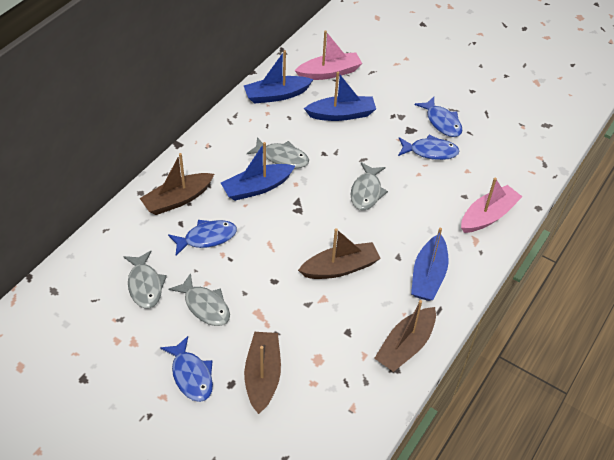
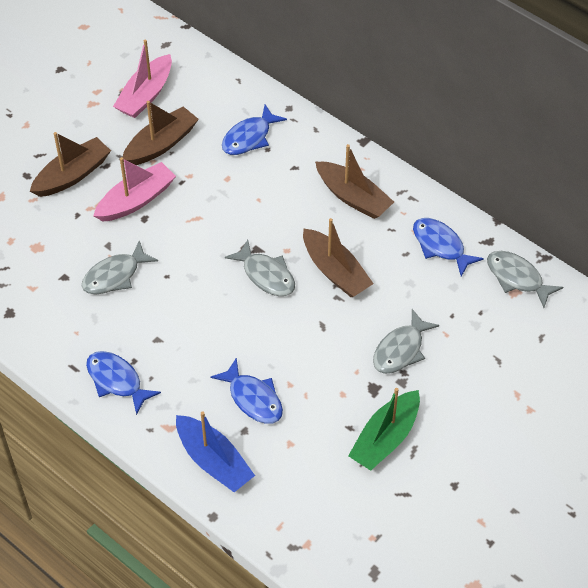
blue boat: 4 -> 1
green boat: 0 -> 1

